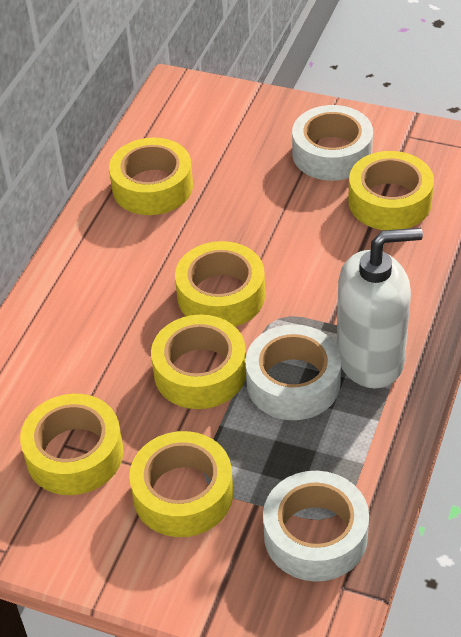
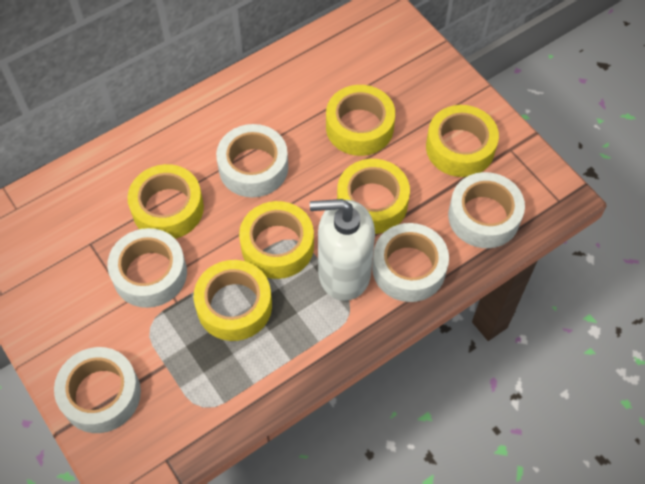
white tape: 3 -> 5

